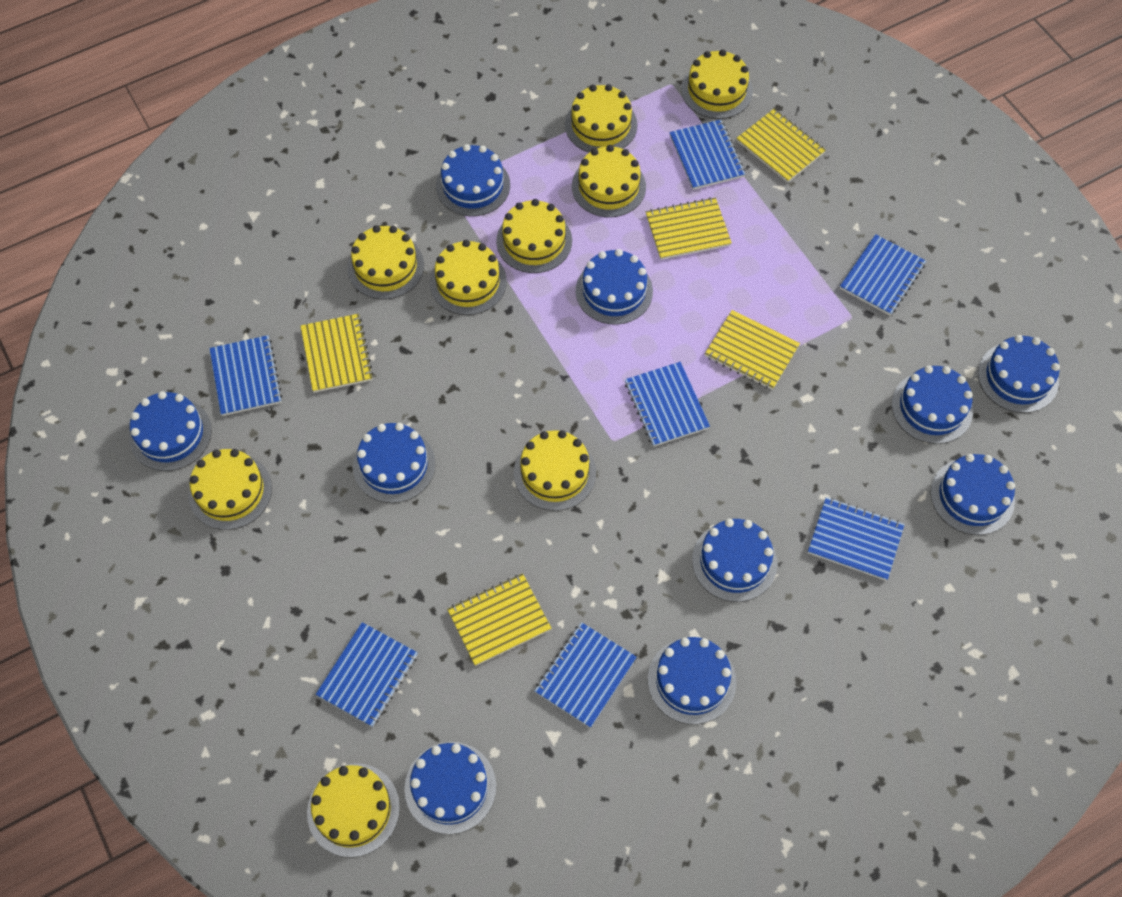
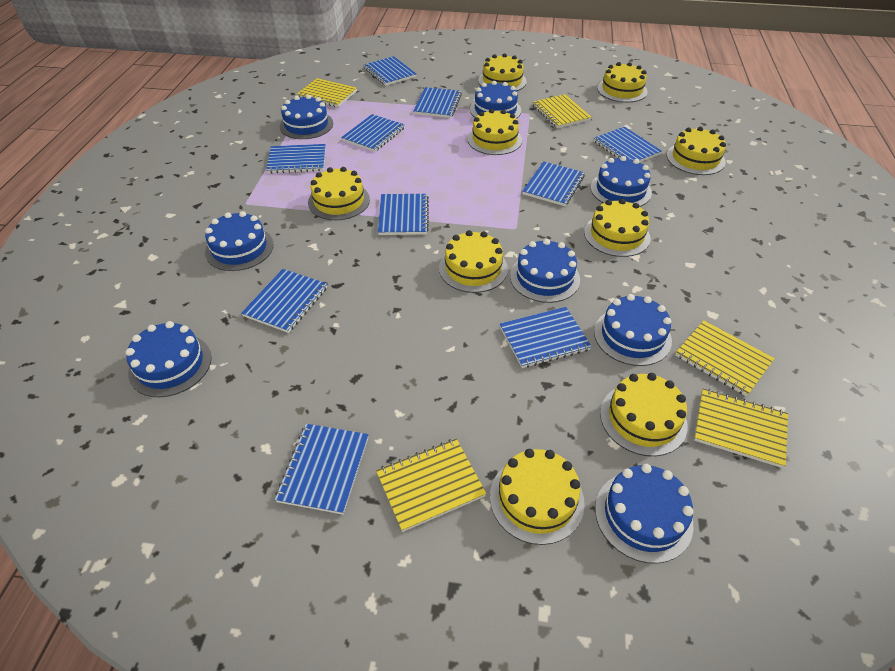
blue cake: 10 -> 8
blue notebook: 7 -> 10

